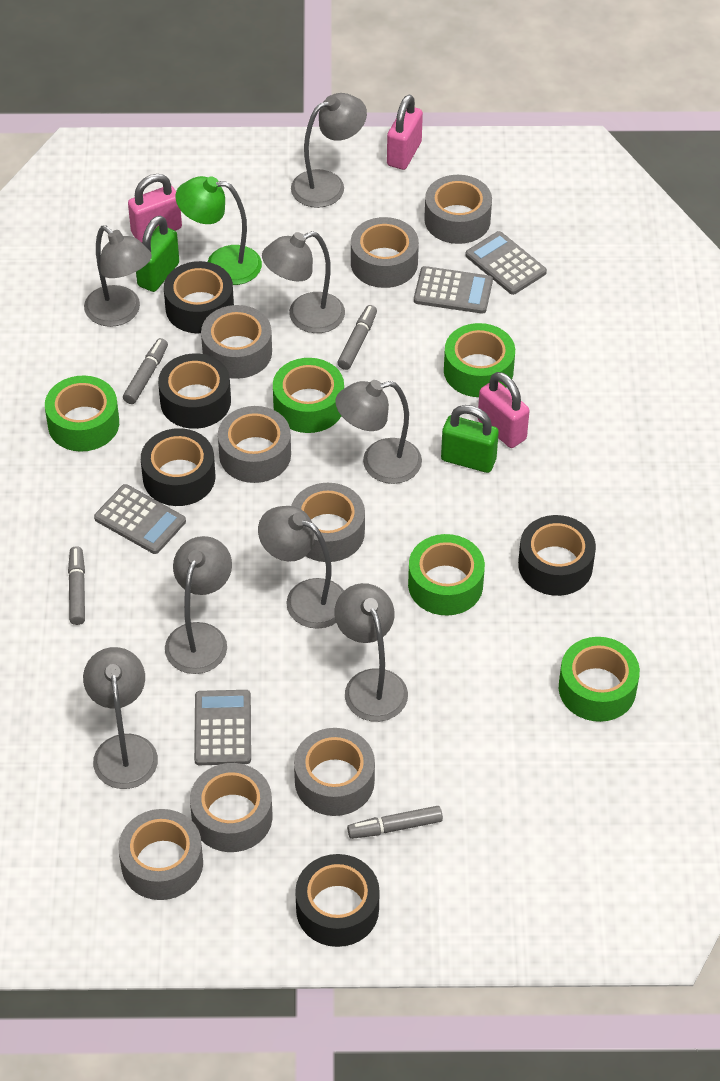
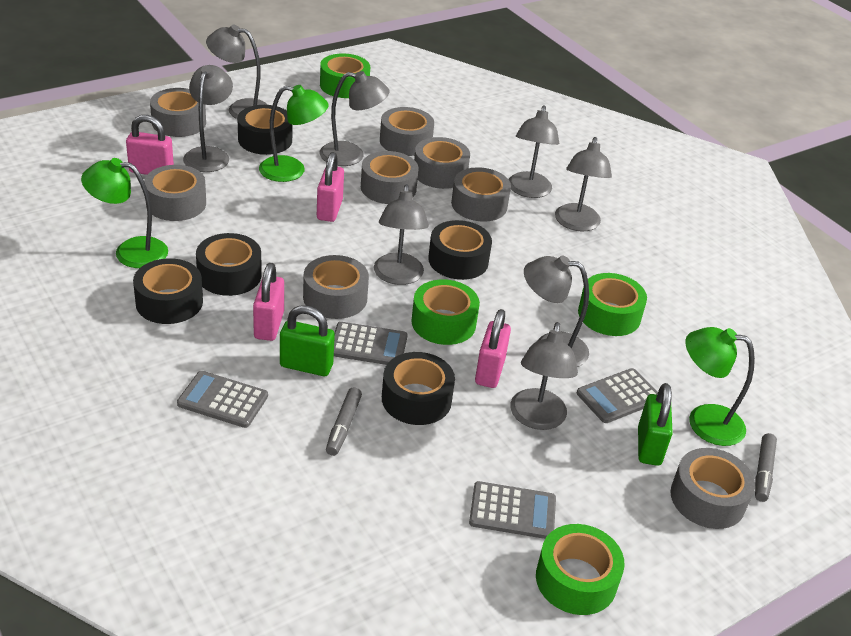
green lamp: 1 -> 3
green tape: 5 -> 4
grey marker: 4 -> 2
pink padlock: 3 -> 4

